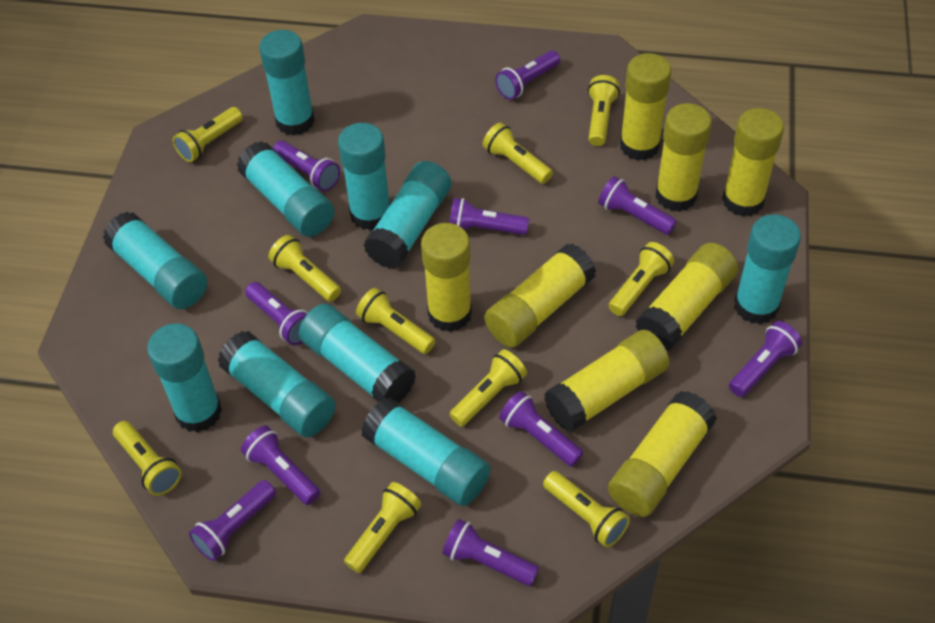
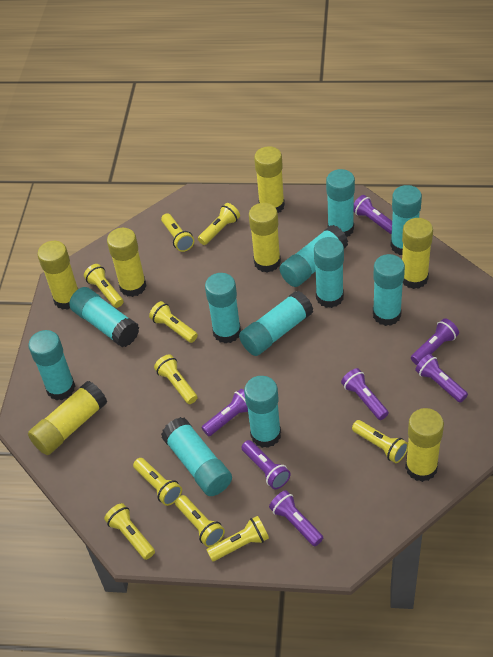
purple flashlight: 10 -> 7
turquoise glue stick: 10 -> 11
yellow glue stick: 8 -> 7

